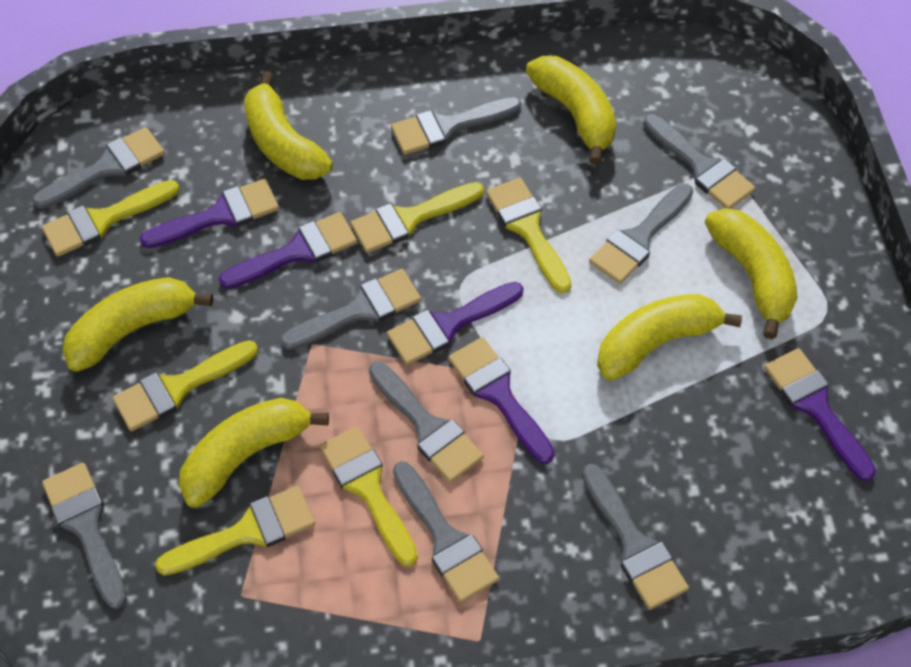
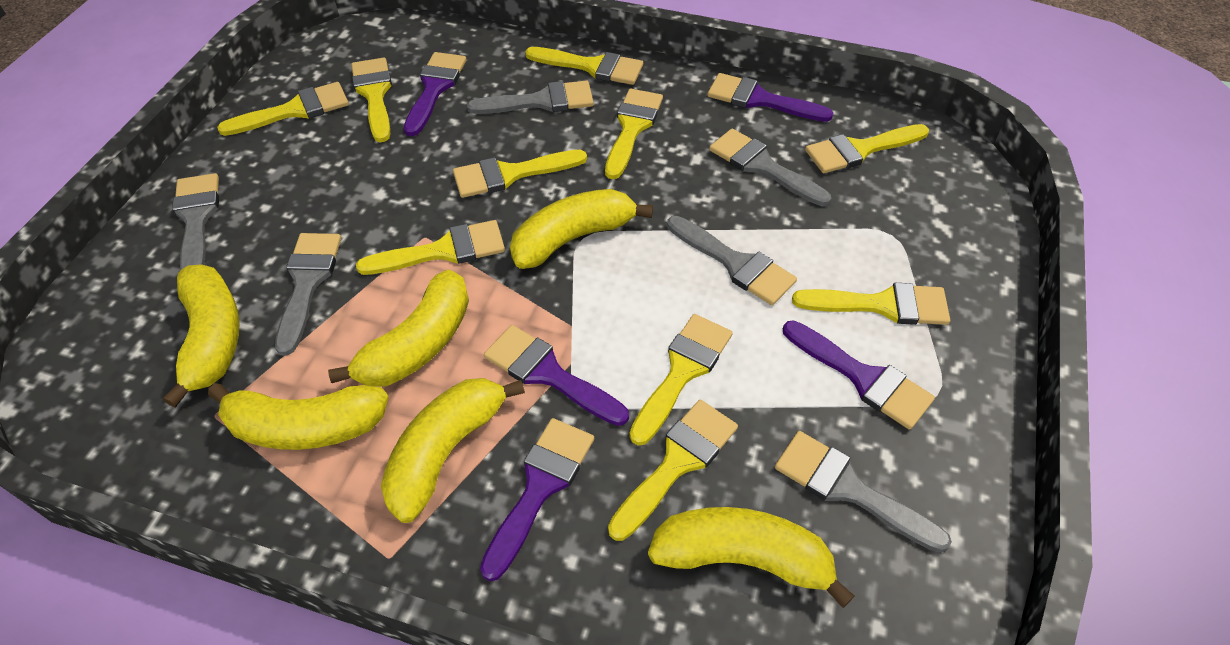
grey brush: 9 -> 6
yellow brush: 6 -> 10

